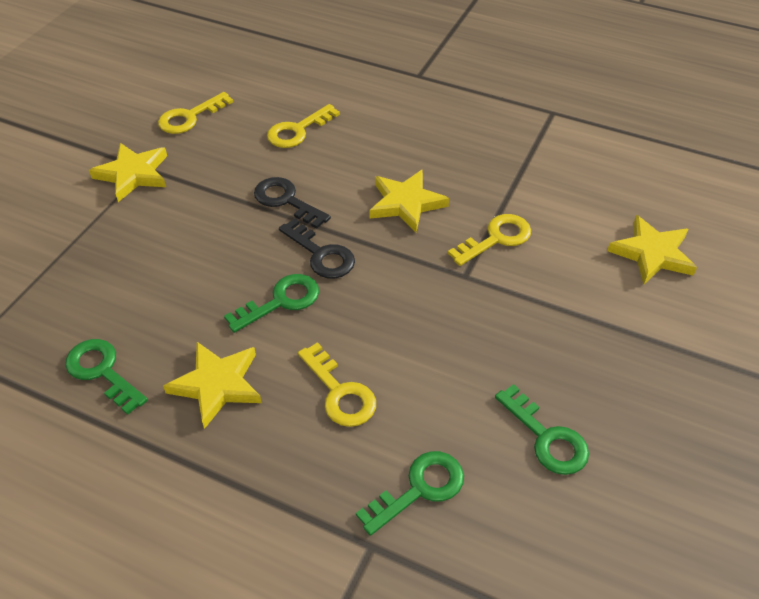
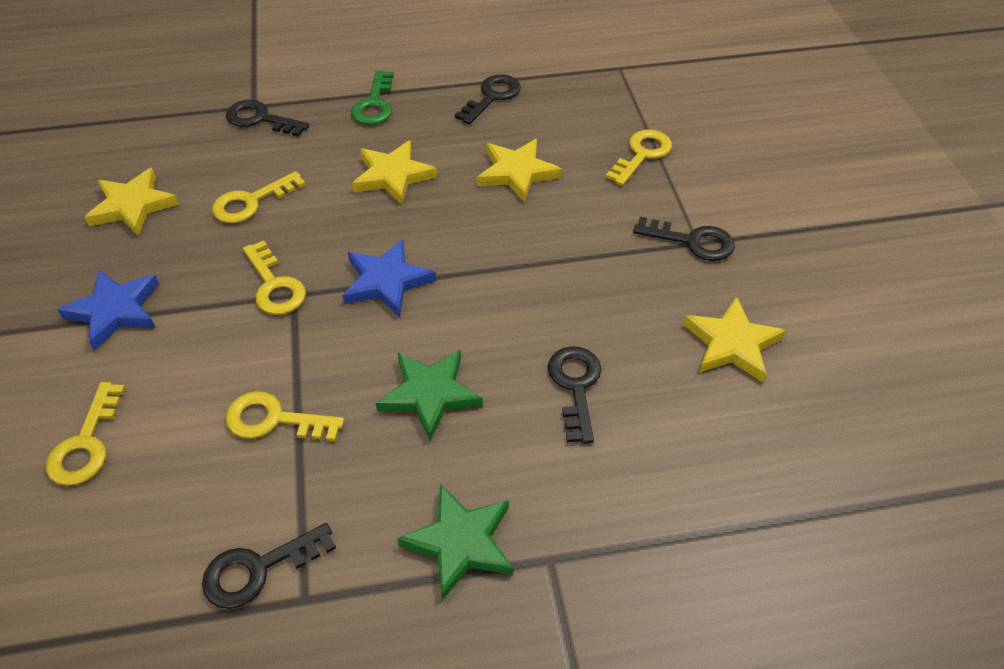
black key: 2 -> 5
blue star: 0 -> 2
green key: 4 -> 1
green star: 0 -> 2
yellow key: 4 -> 5

